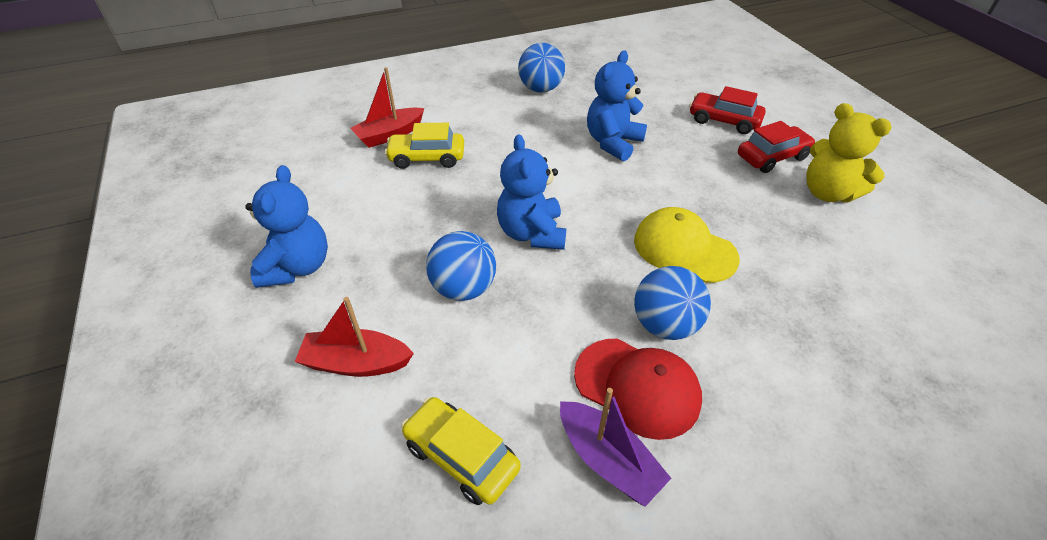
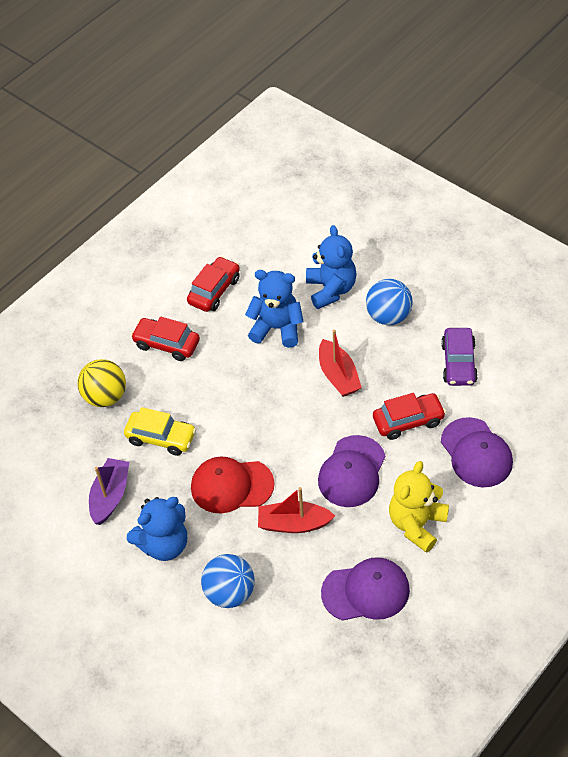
blue ball: 3 -> 2
purple cap: 0 -> 3
purple car: 0 -> 1
red car: 2 -> 3
yellow ball: 0 -> 1
yellow cap: 1 -> 0
yellow car: 2 -> 1

